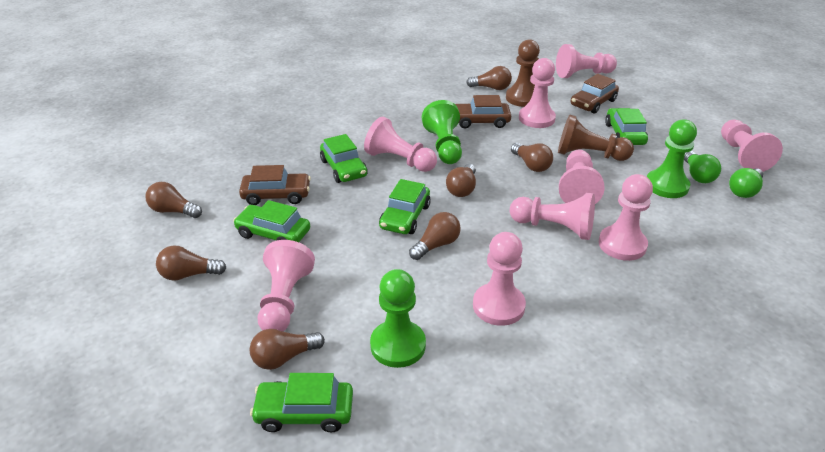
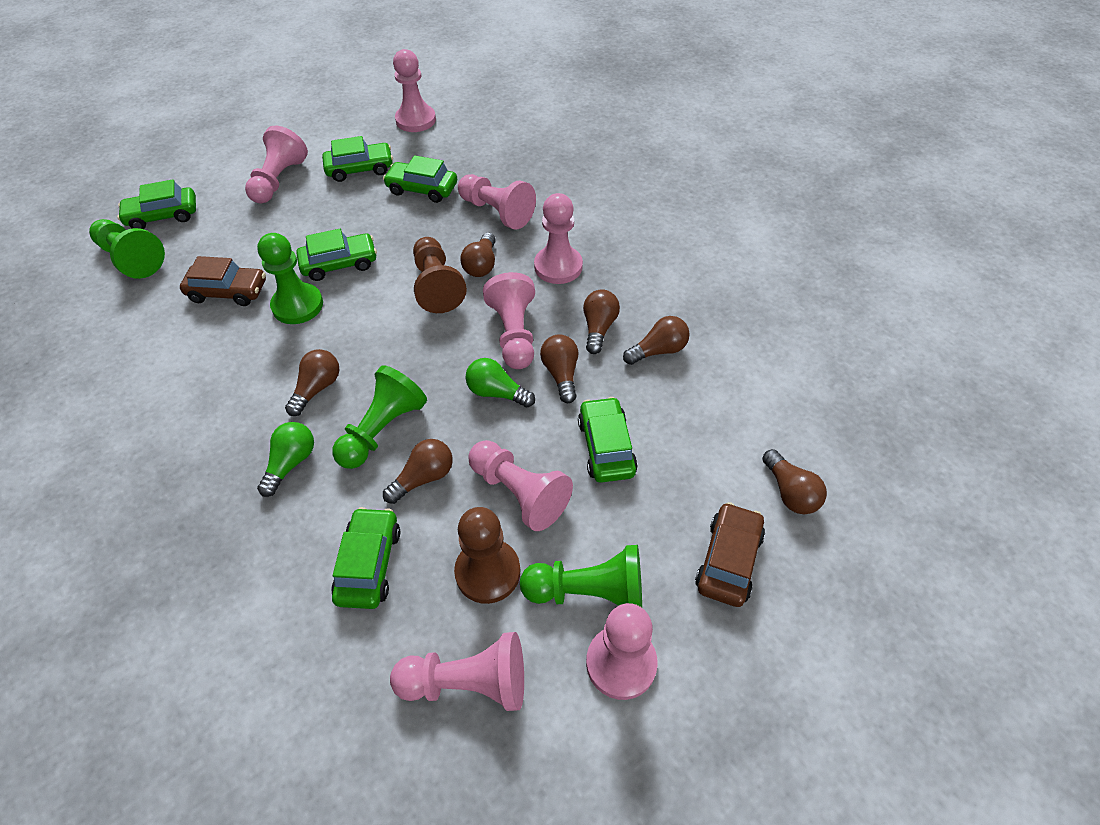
brown car: 3 -> 2
green car: 5 -> 6
green pawn: 3 -> 4
pink pawn: 9 -> 8

